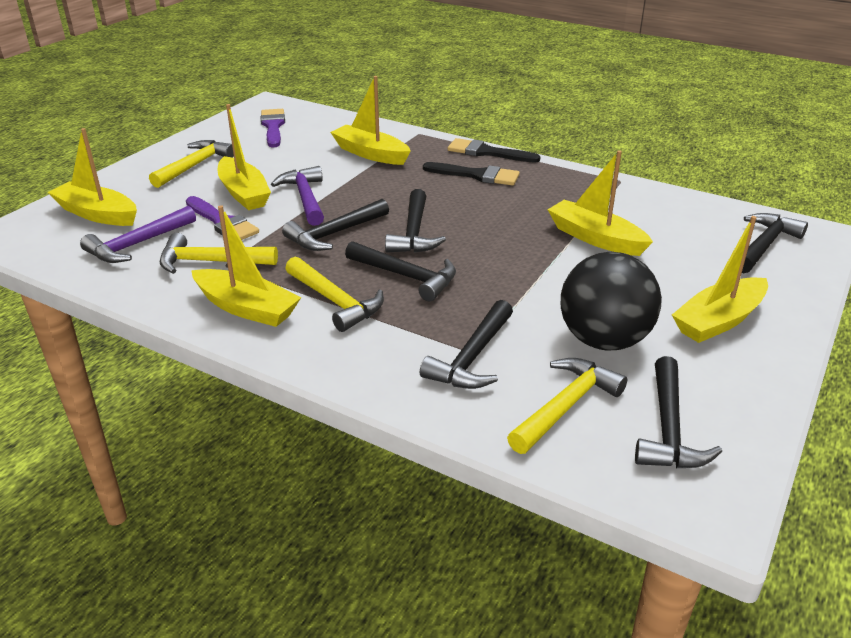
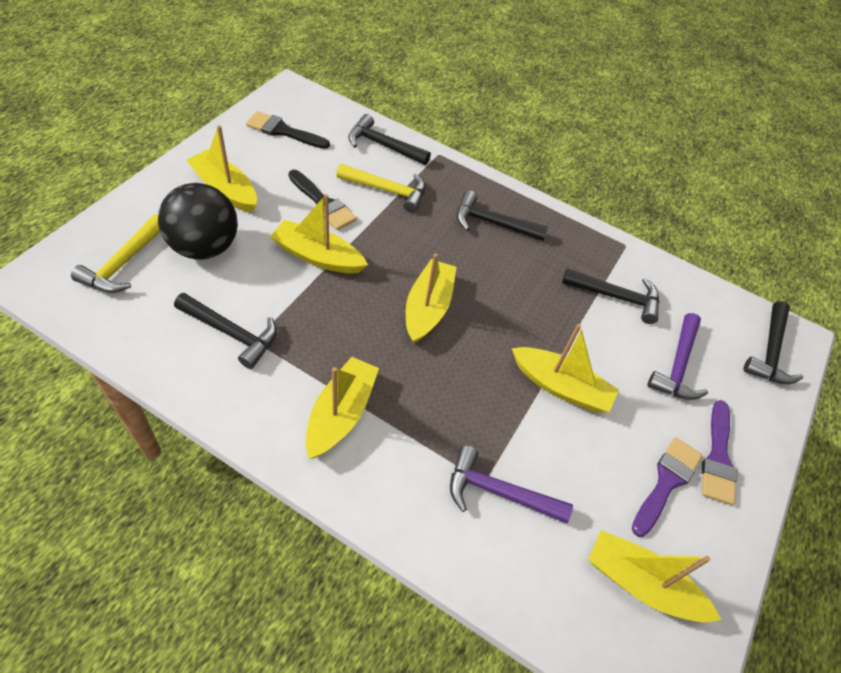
black hammer: 6 -> 5
yellow hammer: 4 -> 2

